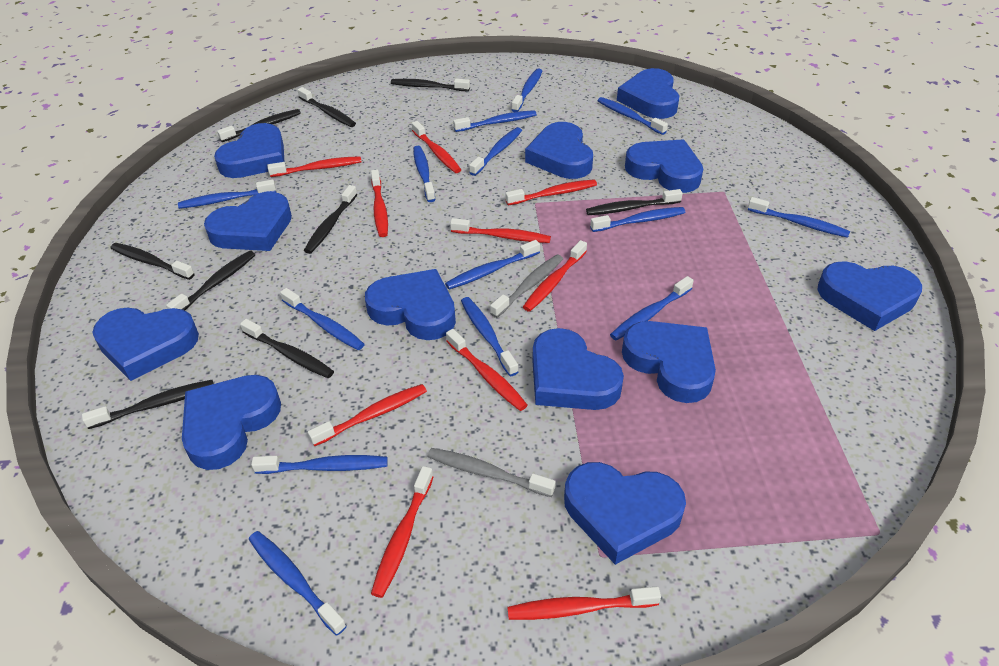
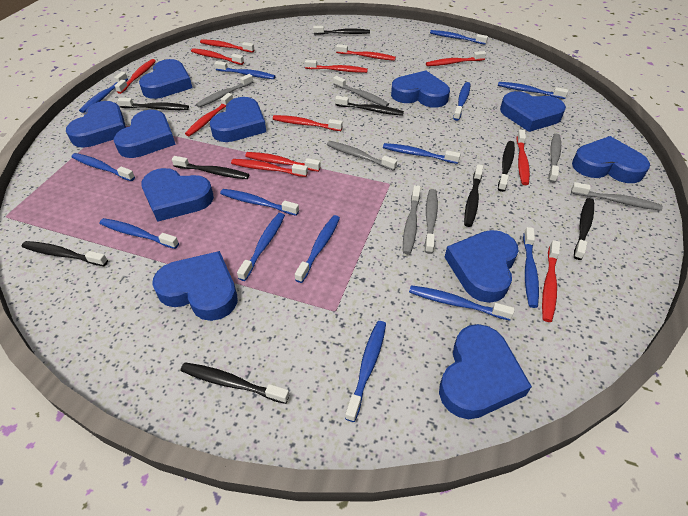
blue heart: 12 -> 11
grey toothbrush: 2 -> 7
red toothbrush: 10 -> 12

